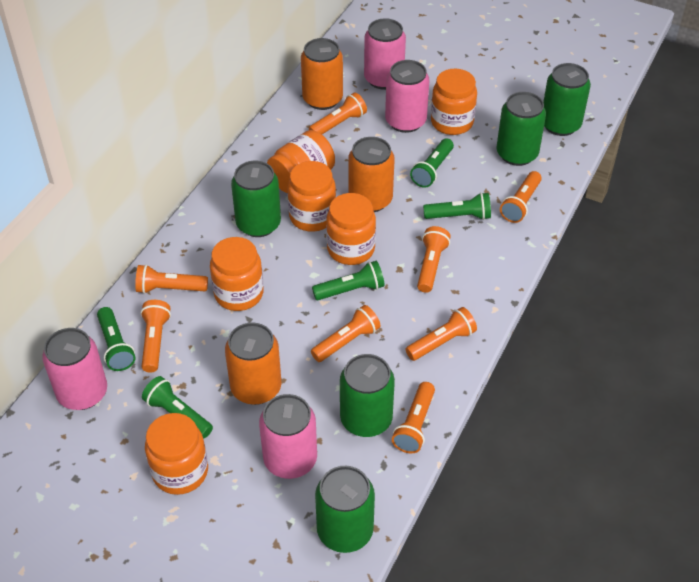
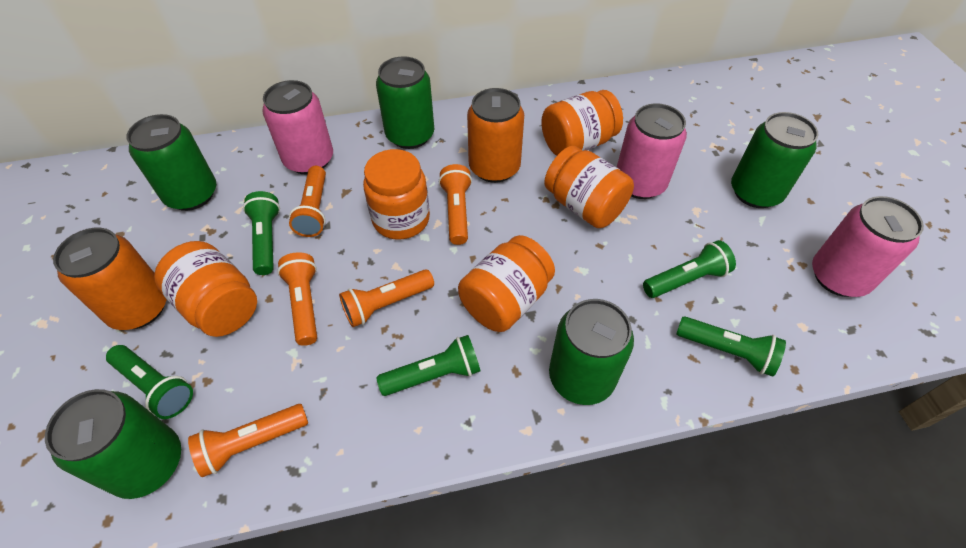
orange can: 3 -> 2
orange flashlight: 8 -> 5
orange jar: 6 -> 5
pink can: 4 -> 3

